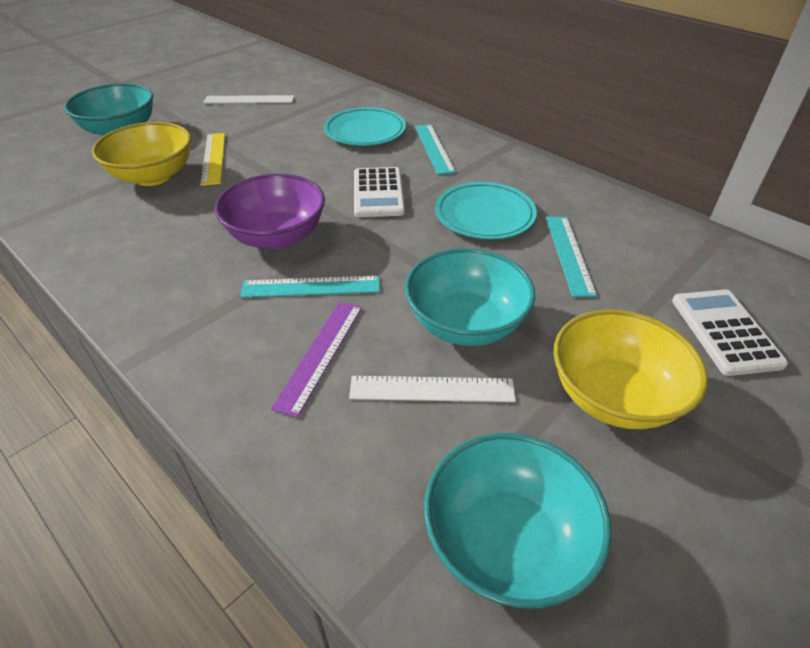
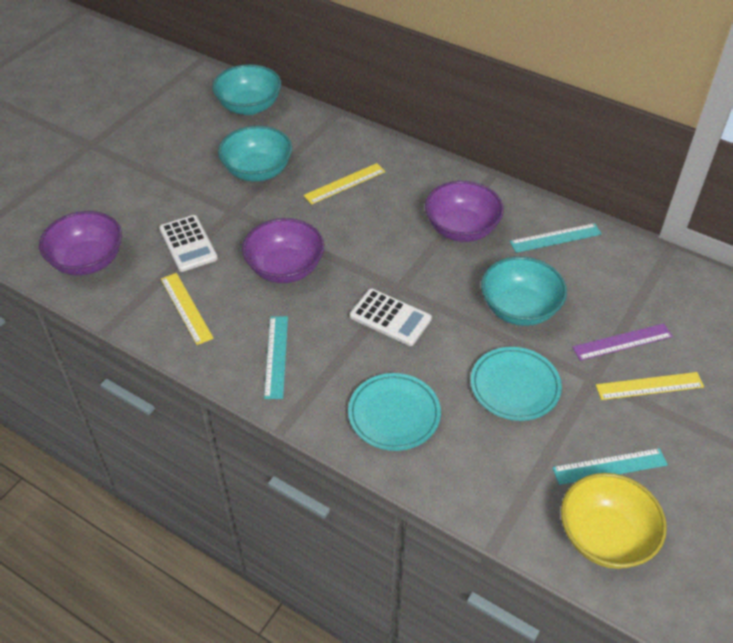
purple bowl: 1 -> 3
white ruler: 2 -> 0
yellow bowl: 2 -> 1
yellow ruler: 1 -> 3

